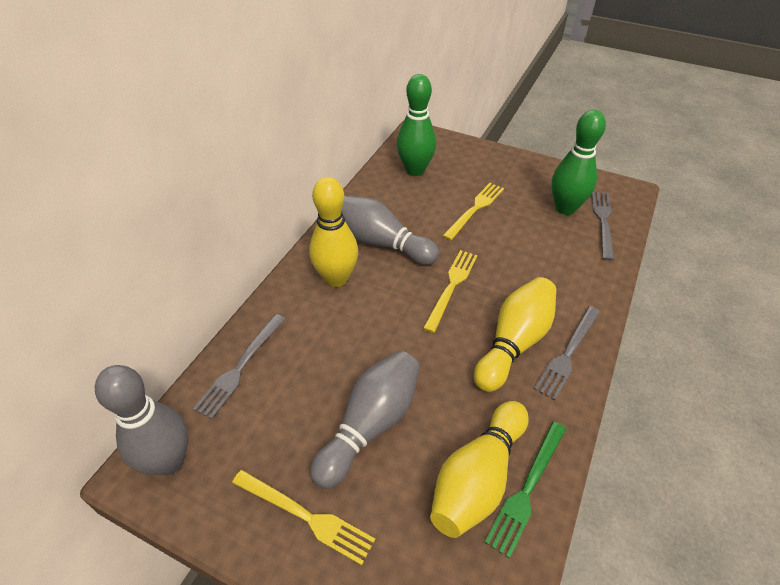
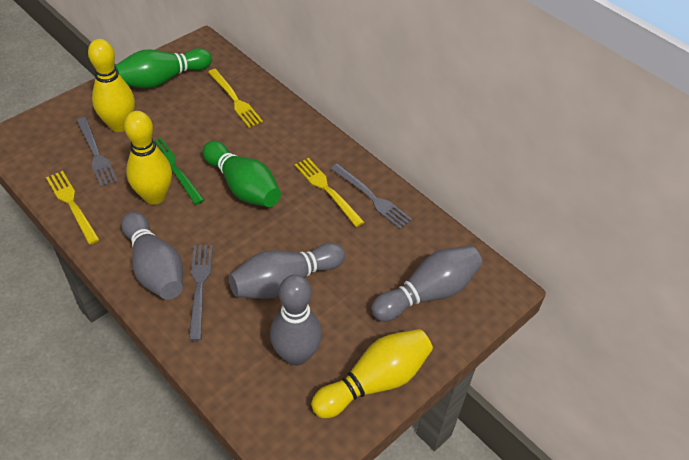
grey bowling pin: 3 -> 4

